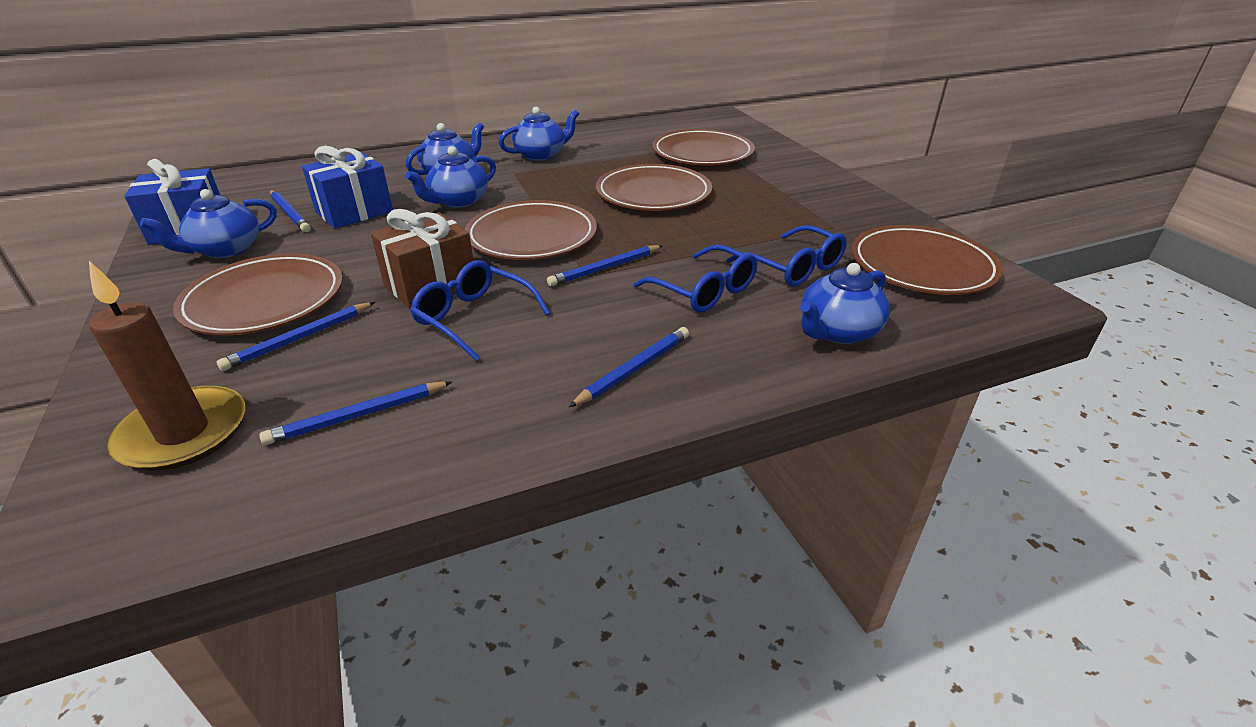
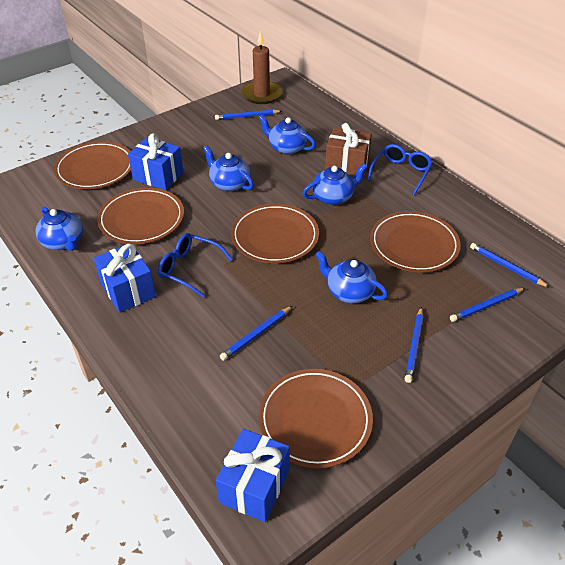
blue gift: 2 -> 3
blue glasses: 3 -> 2

